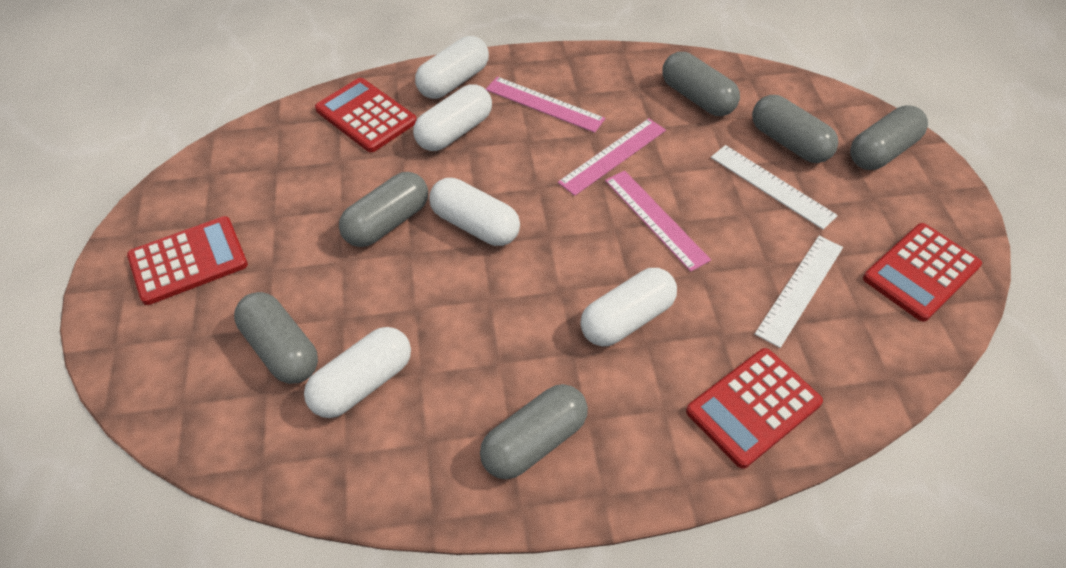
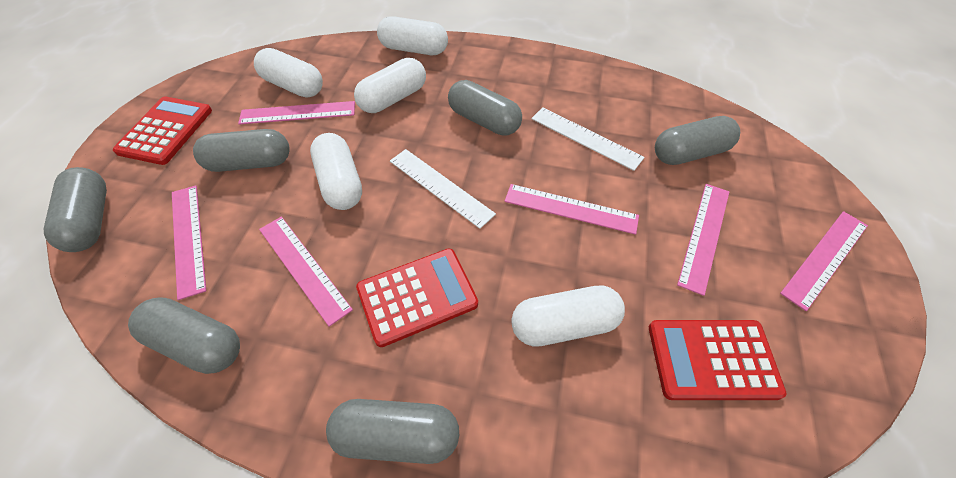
pink ruler: 3 -> 6
red calculator: 4 -> 3

